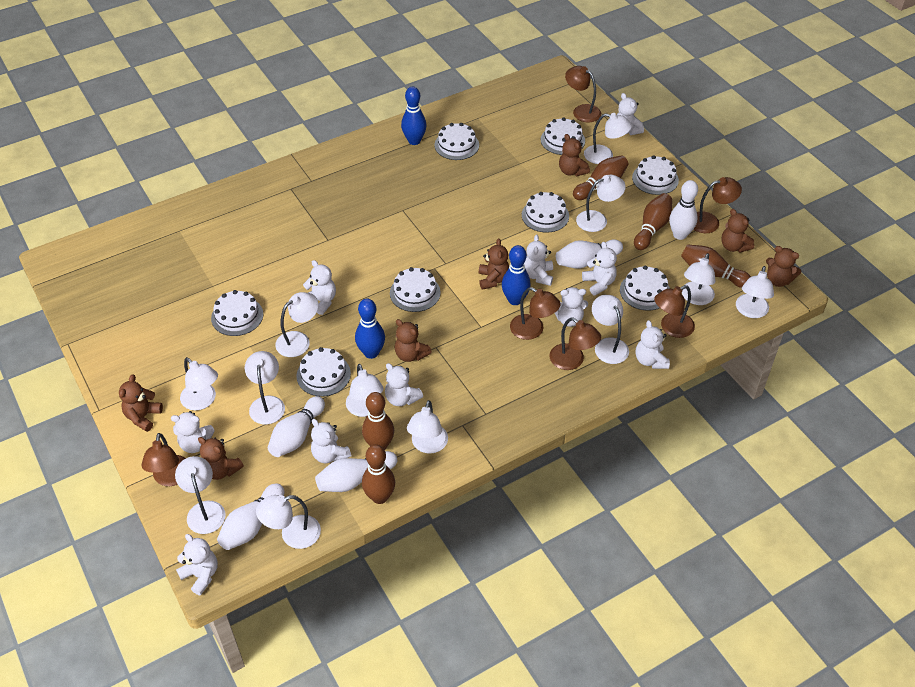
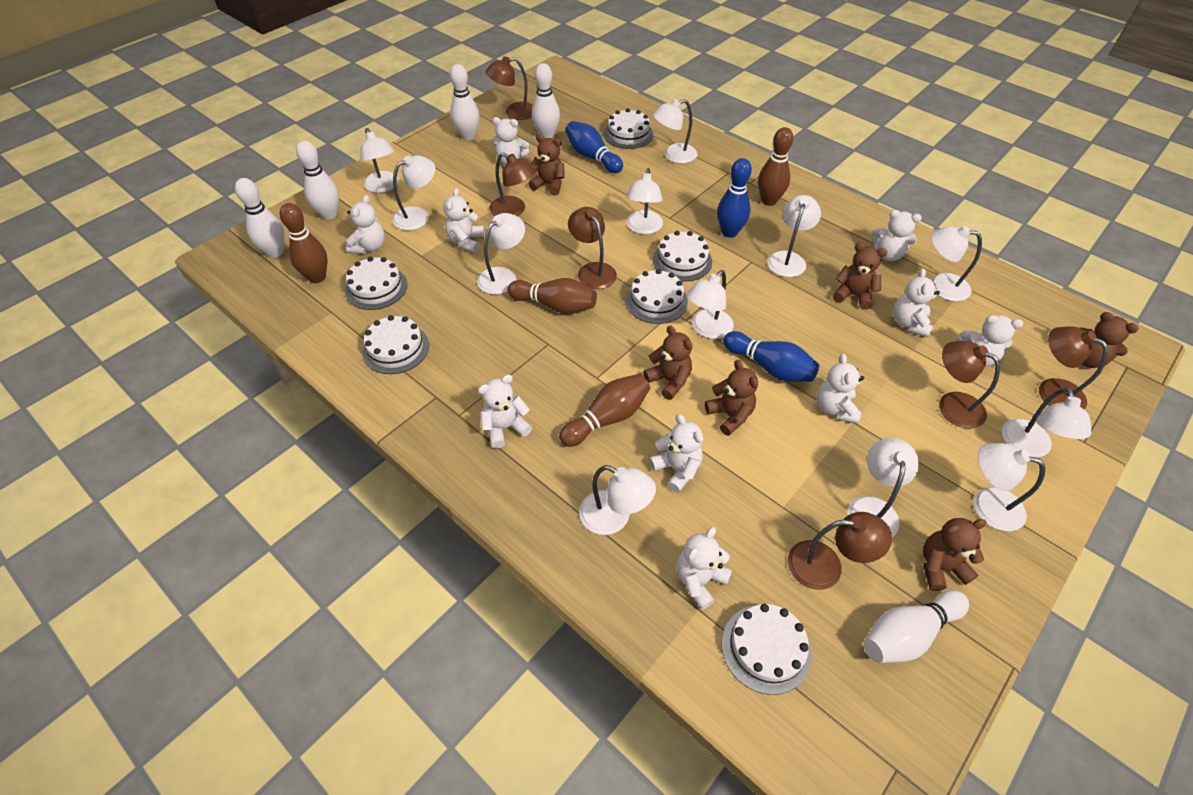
brown bowling pin: 5 -> 4
brown teddy bear: 7 -> 6
white cake: 8 -> 6

